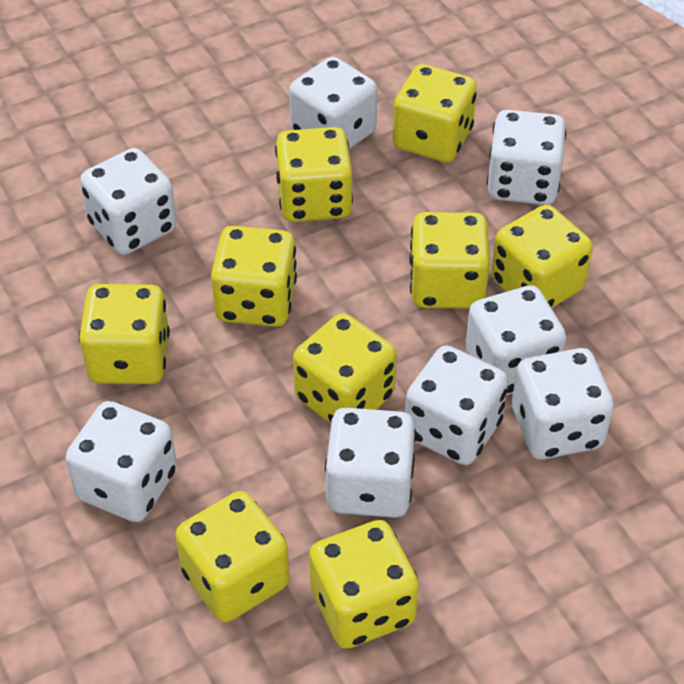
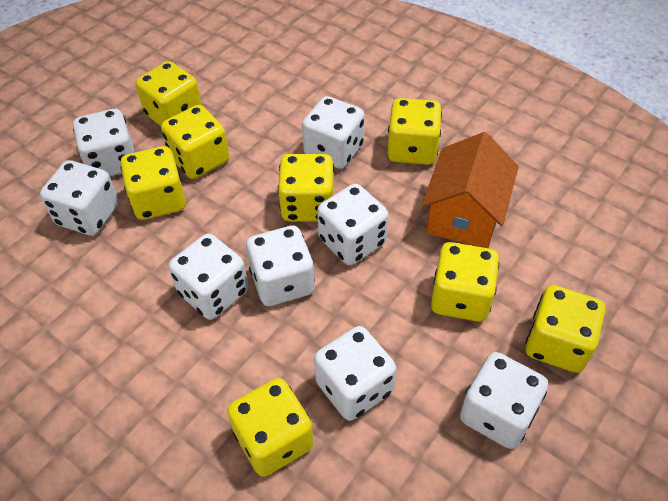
orange house: 0 -> 1
yellow dice: 9 -> 8

